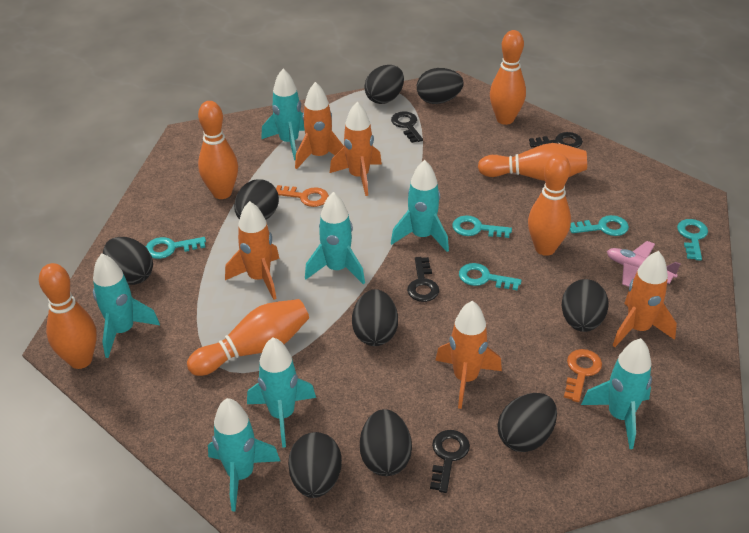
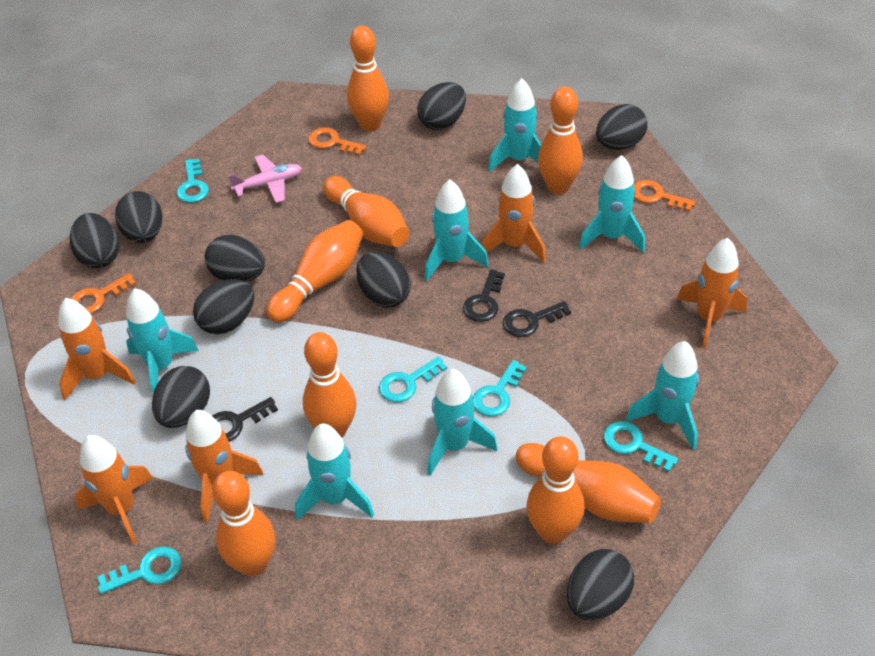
black key: 4 -> 3
orange bowling pin: 6 -> 8
orange key: 2 -> 3

